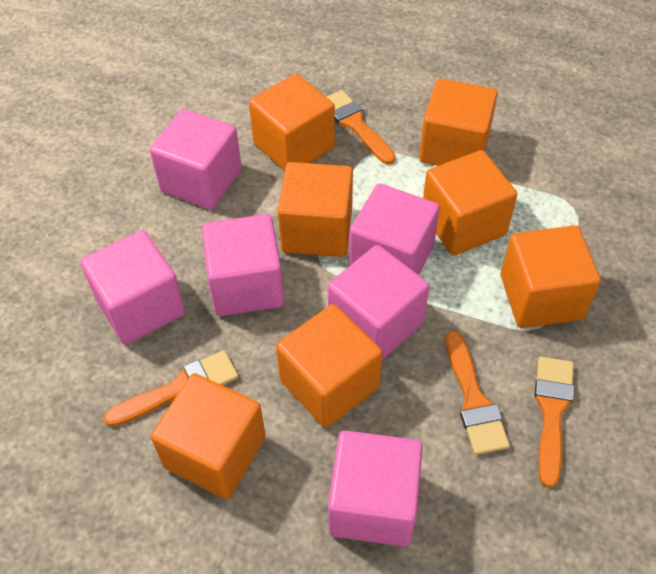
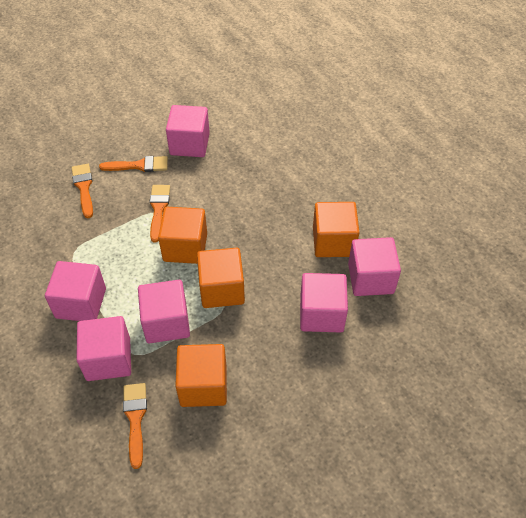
orange cube: 7 -> 4

